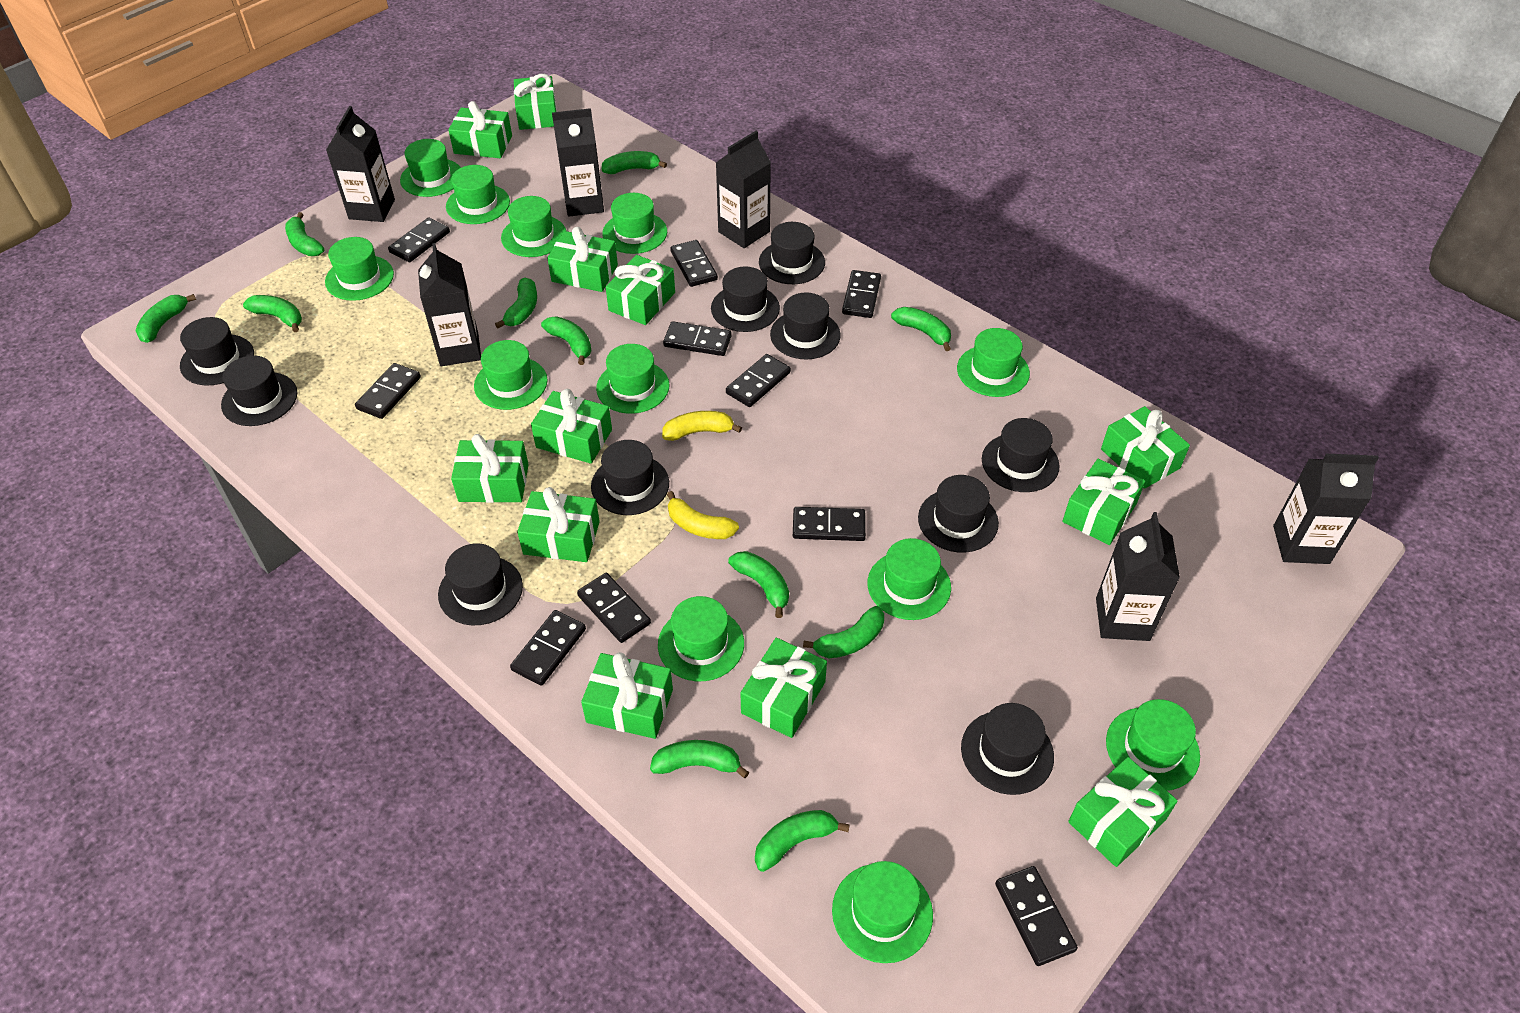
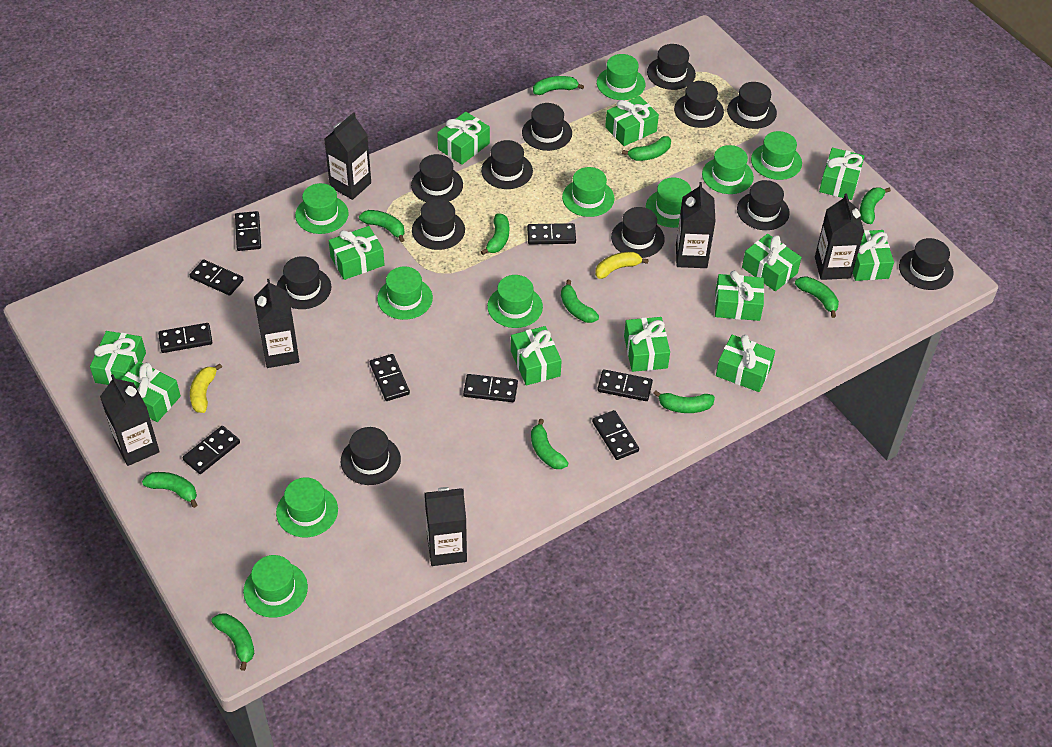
black domino: 10 -> 9
black hat: 10 -> 12
green hat: 12 -> 10

